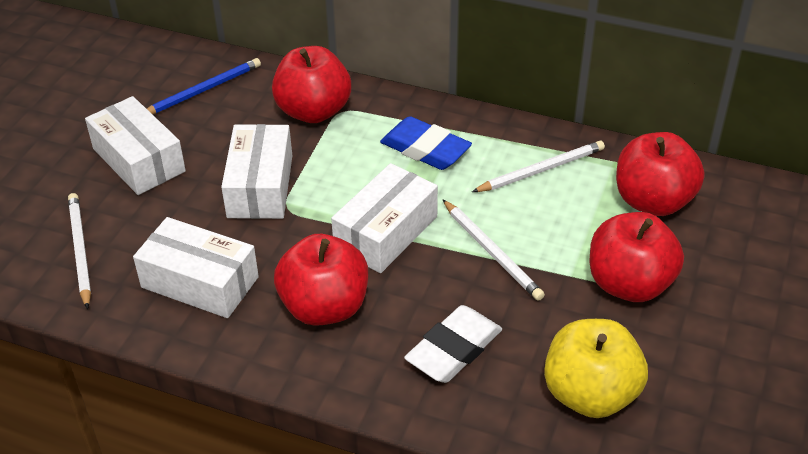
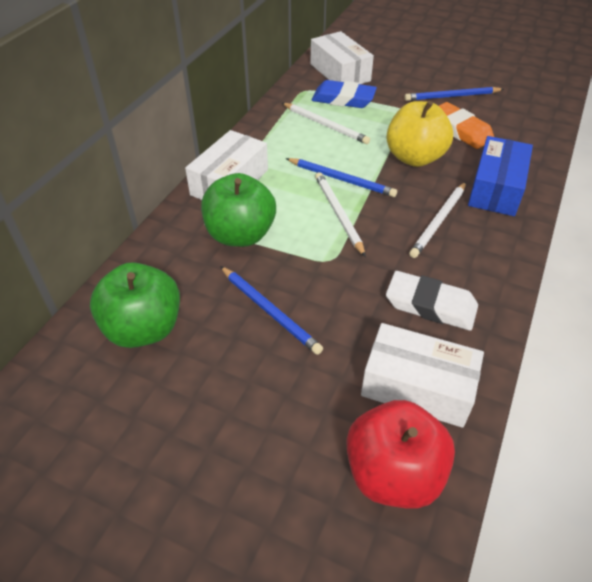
blue box: 0 -> 1
blue pencil: 1 -> 3
green apple: 0 -> 2
orange eraser: 0 -> 1
red apple: 4 -> 1
white box: 4 -> 3

